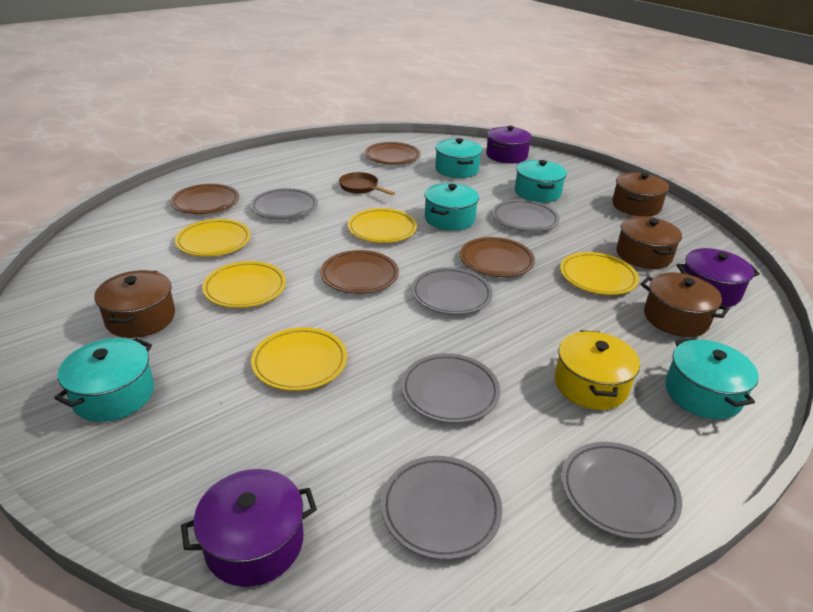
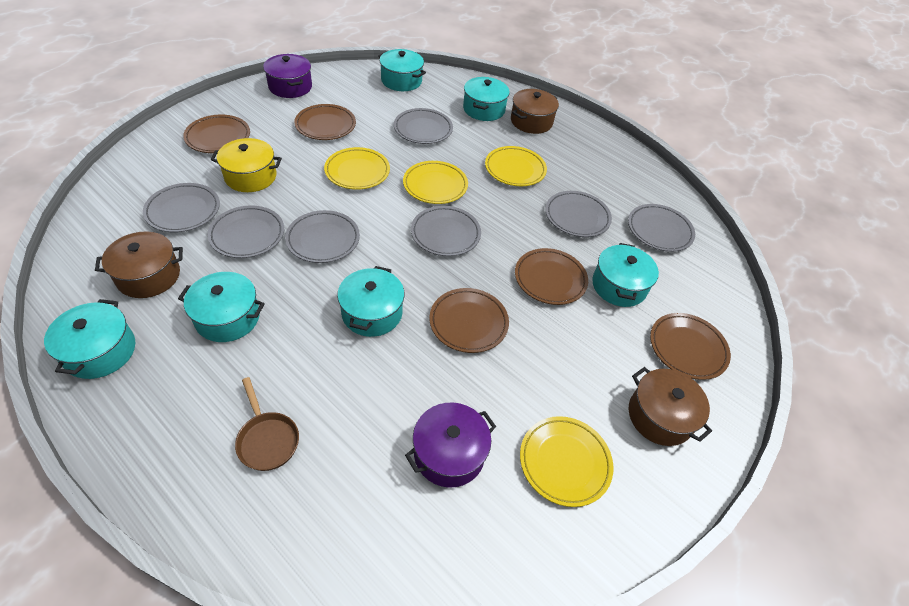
brown plate: 4 -> 5
brown pot: 4 -> 3
grey plate: 6 -> 7
purple pot: 3 -> 2
turquoise pot: 5 -> 6
yellow plate: 5 -> 4

